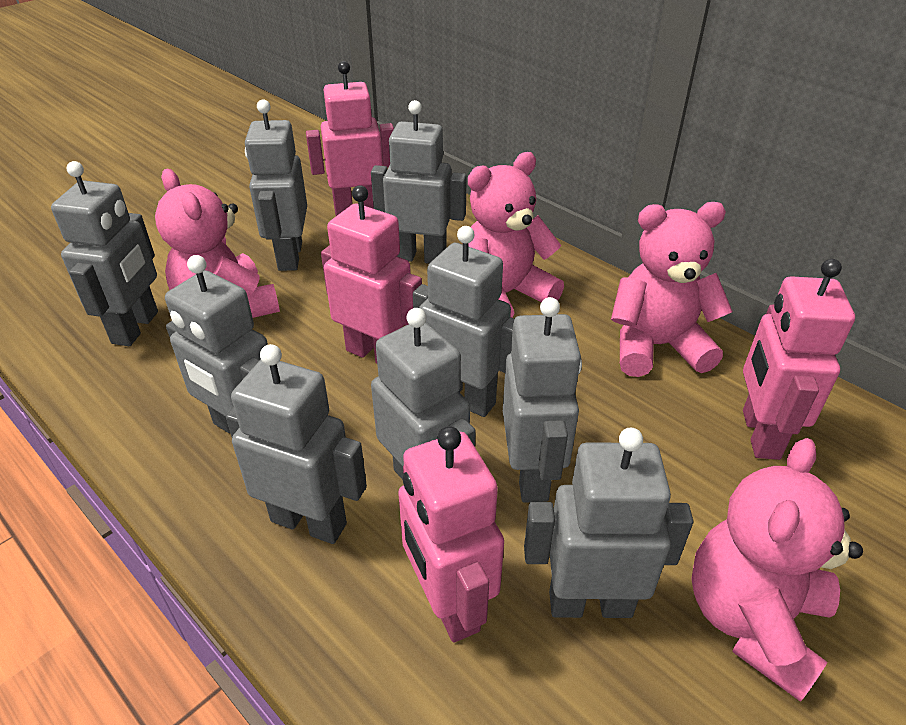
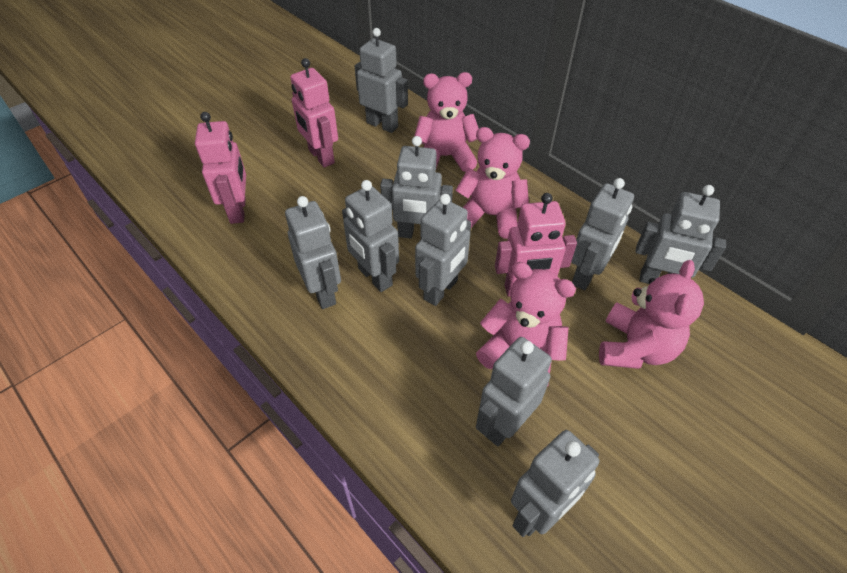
pink robot: 4 -> 3

